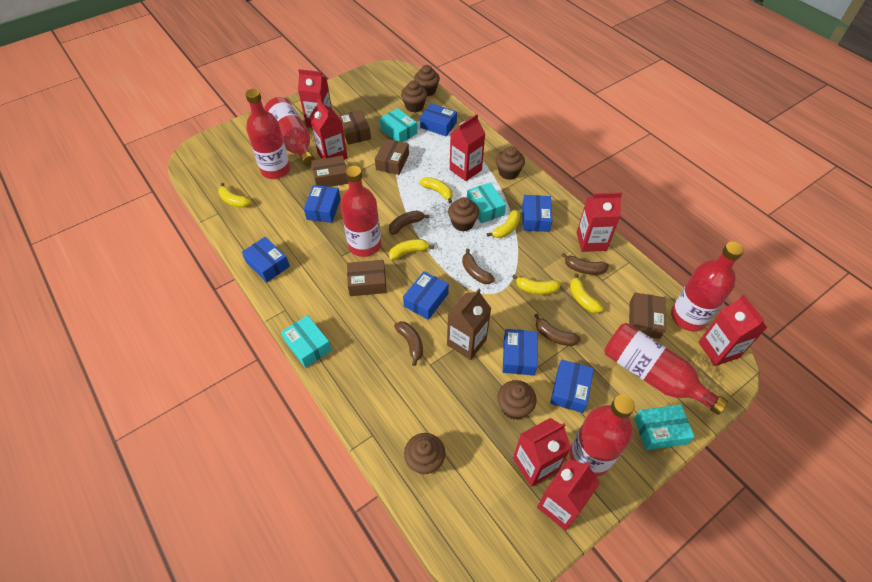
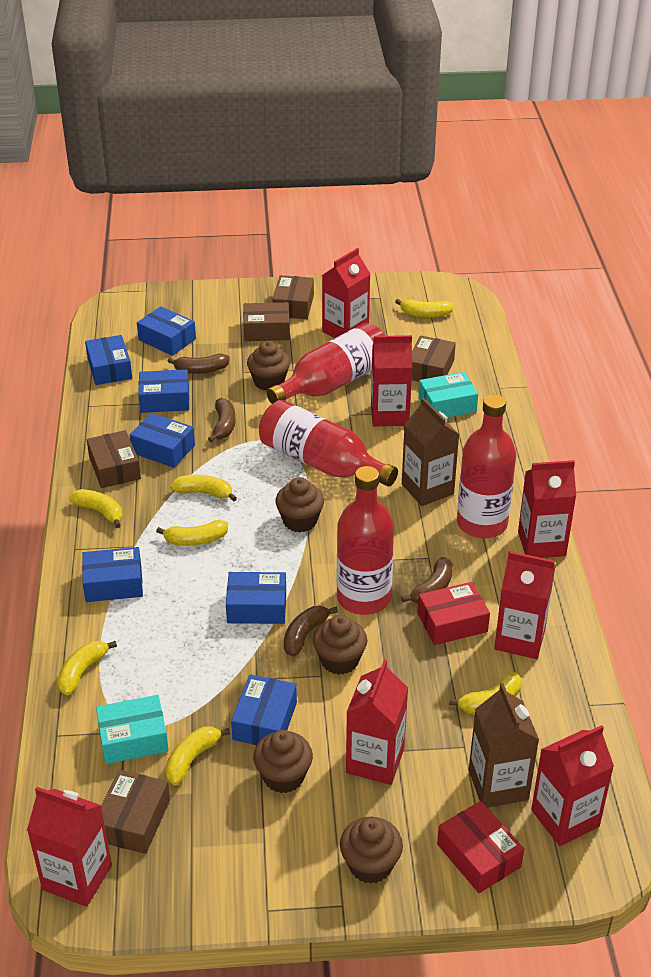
brown banana: 5 -> 4
brown carton: 1 -> 2
brown cupcake: 6 -> 5
red bottle: 6 -> 4
red box: 0 -> 2
turquoise box: 4 -> 2
yellow banana: 6 -> 7

